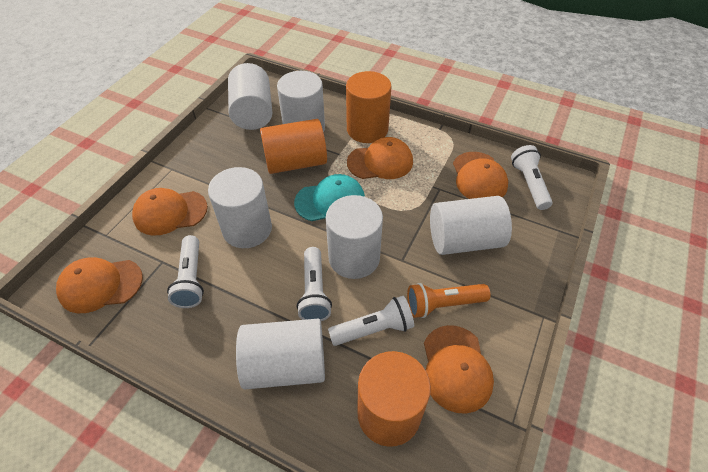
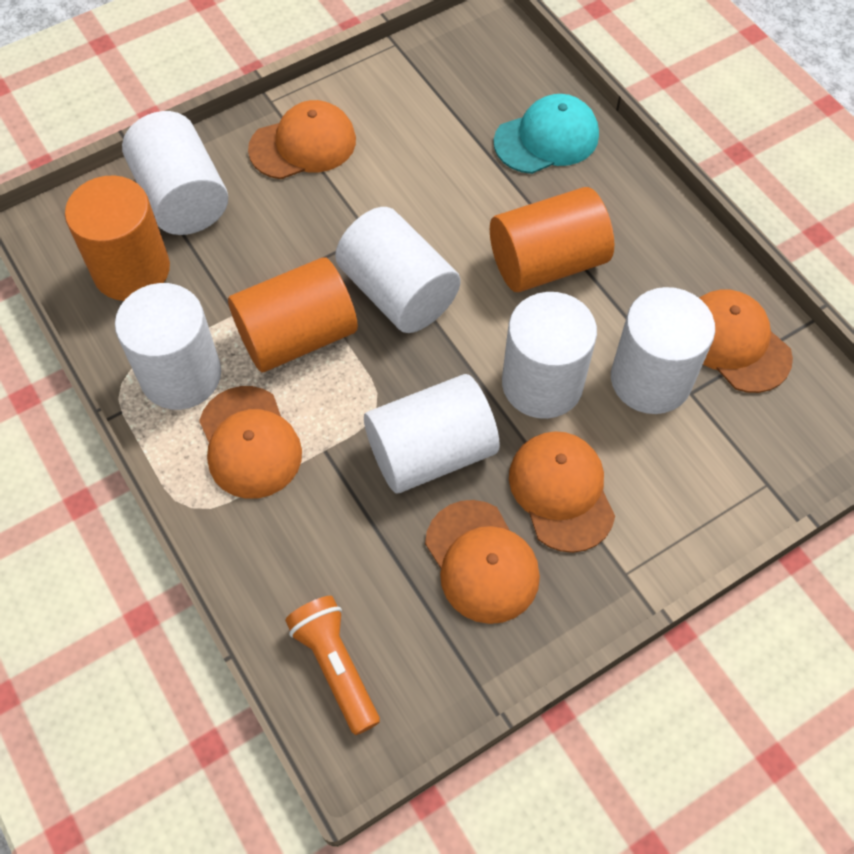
white flashlight: 4 -> 0

